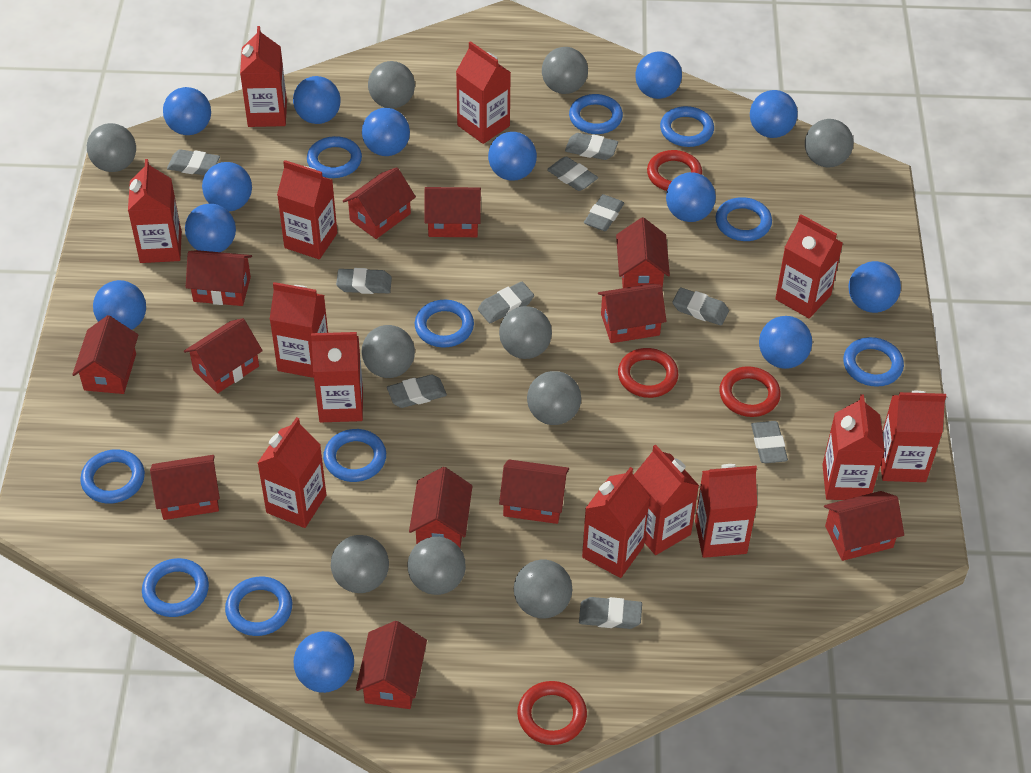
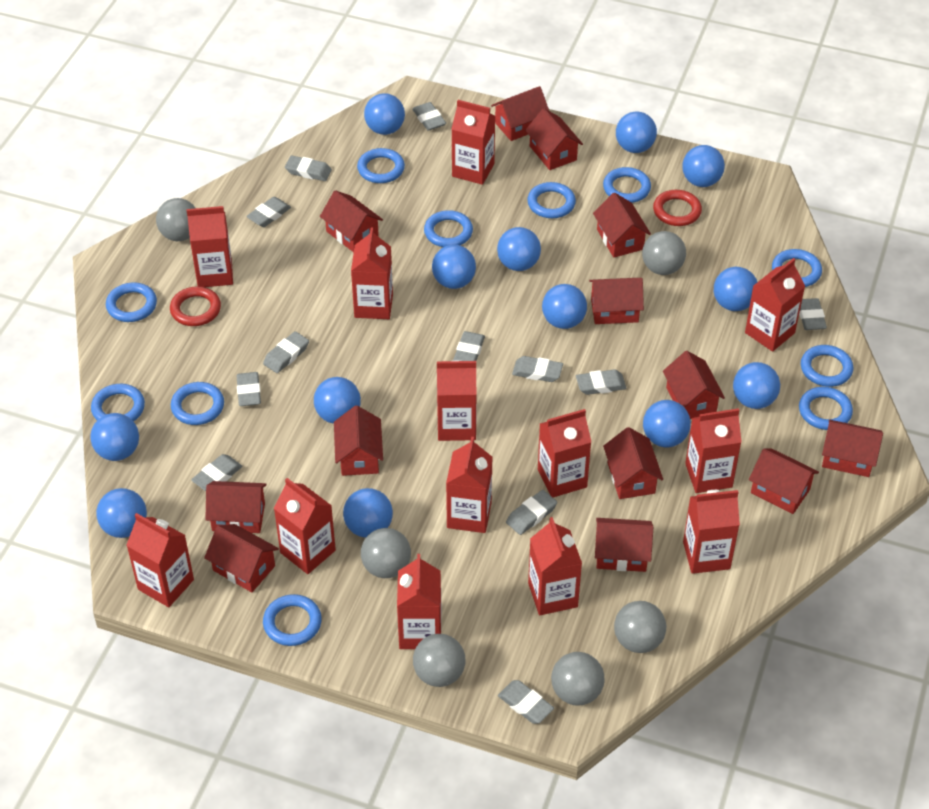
blue ring: 10 -> 11
grey ball: 10 -> 6
grey eraser: 10 -> 12
red house: 12 -> 13
red ring: 4 -> 2

